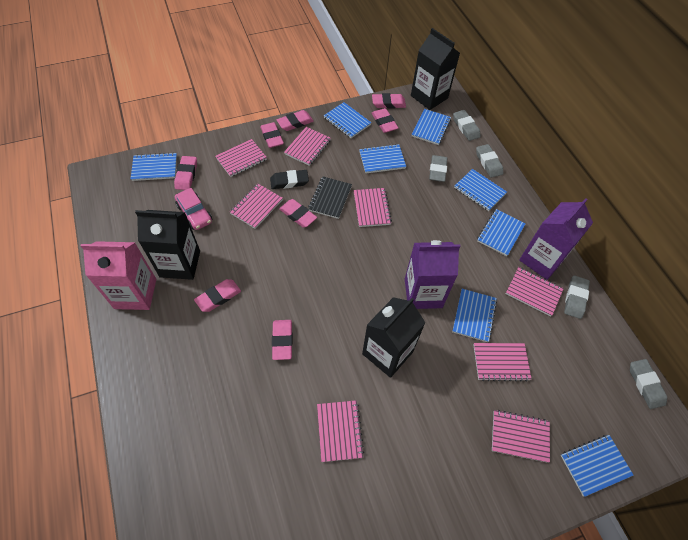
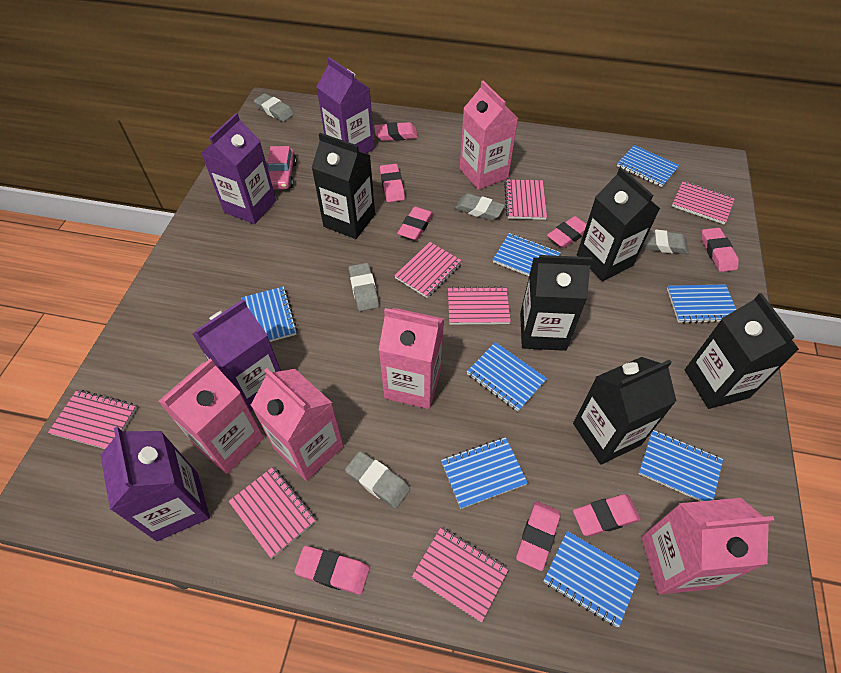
black carton: 3 -> 5
black eraser: 1 -> 0
black notebook: 1 -> 0
pink carton: 1 -> 5
pink notebook: 8 -> 7
purple carton: 2 -> 4

